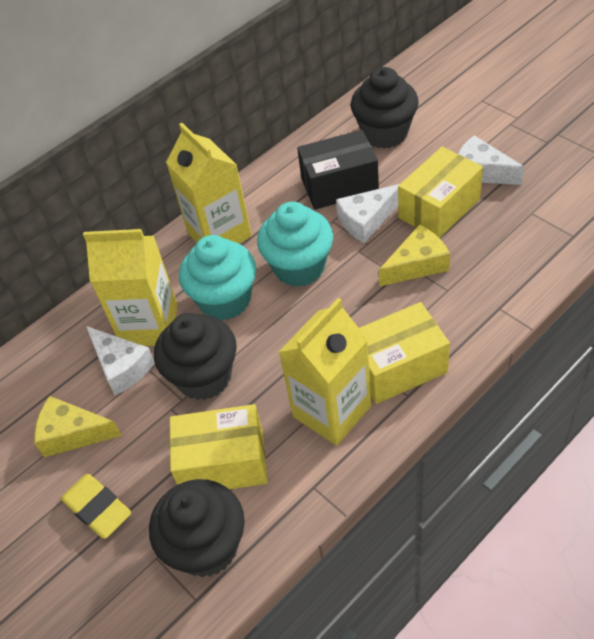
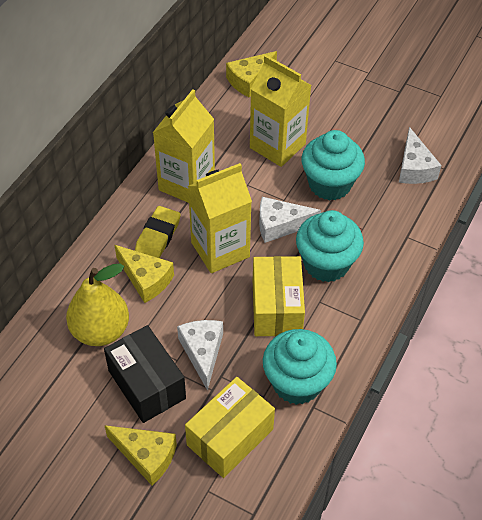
black cupcake: 3 -> 0
turquoise cupcake: 2 -> 3
yellow box: 3 -> 2
yellow cheese: 2 -> 3
yellow pear: 0 -> 1

